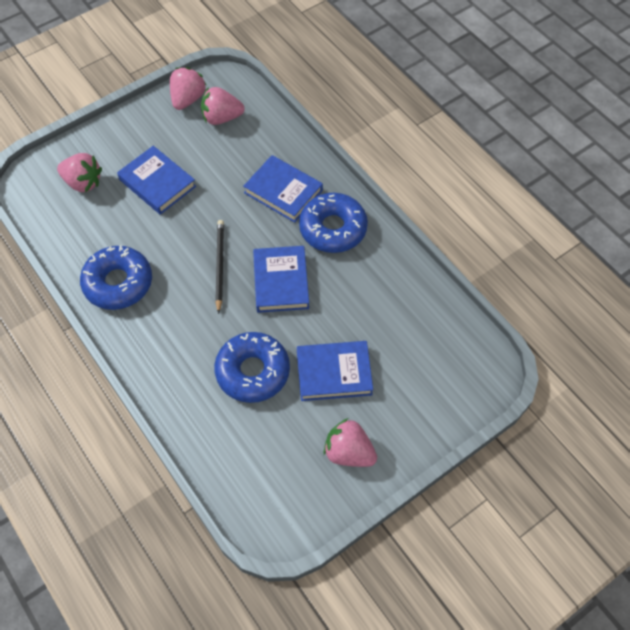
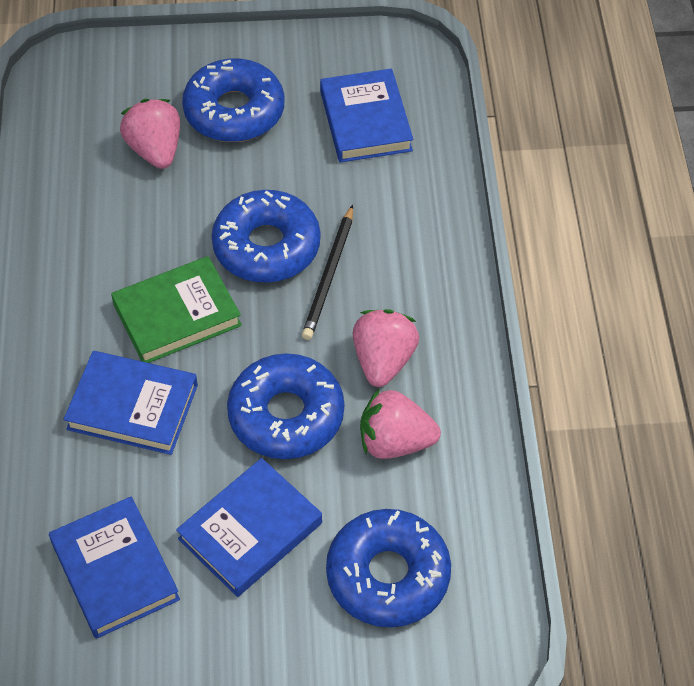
blue donut: 3 -> 4
green book: 0 -> 1
pink strawberry: 4 -> 3

